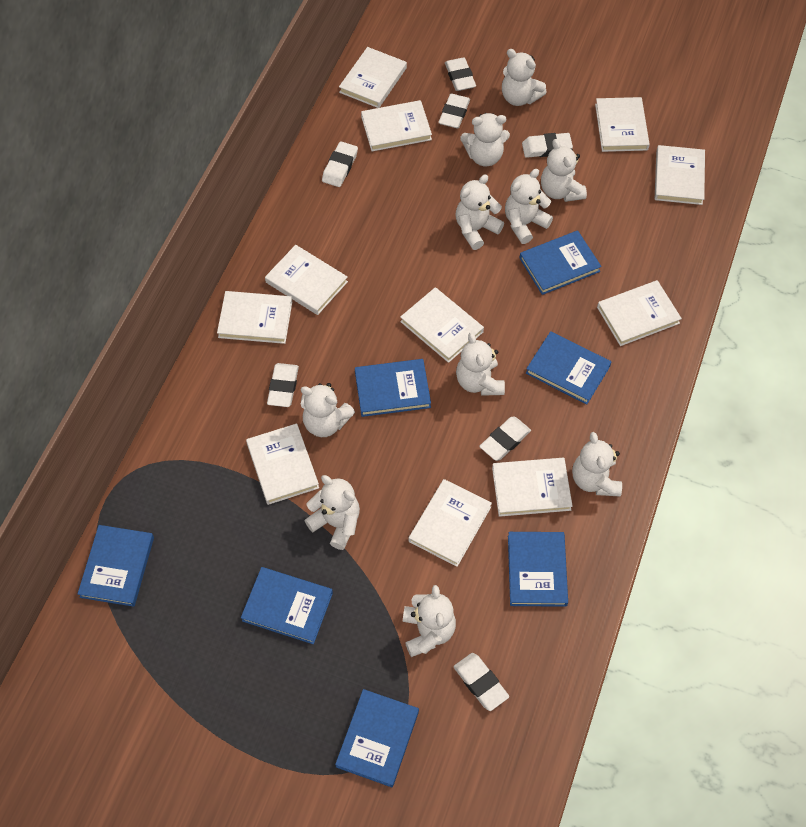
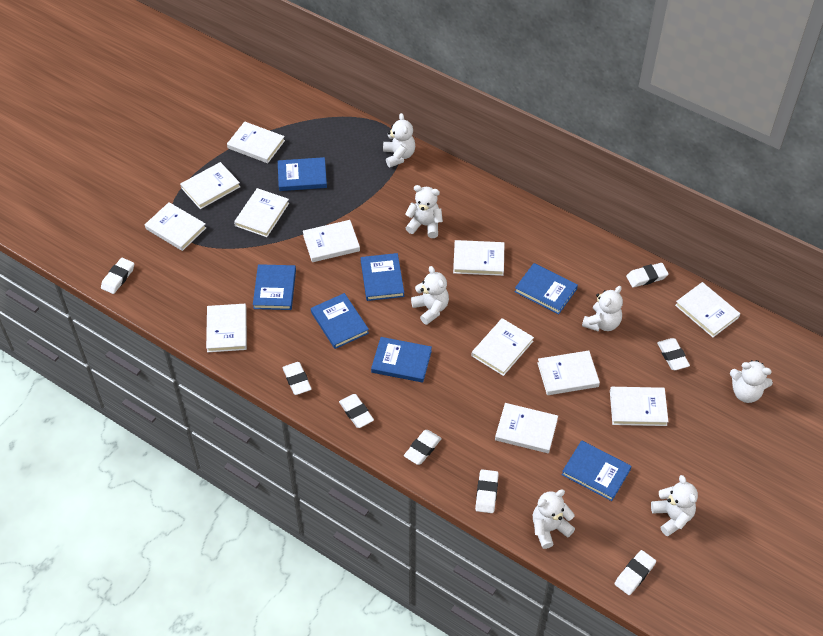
white book: 11 -> 12
white eraser: 7 -> 8
white teddy bear: 10 -> 7

